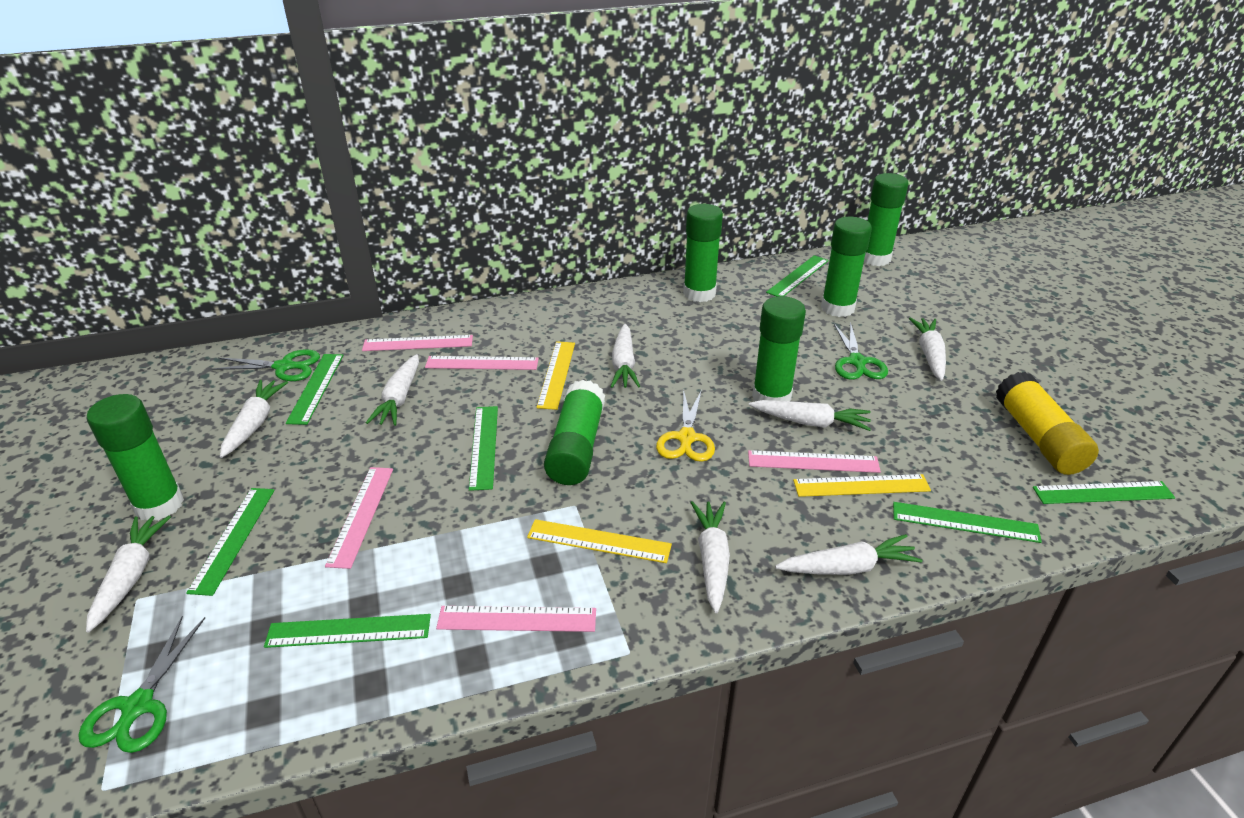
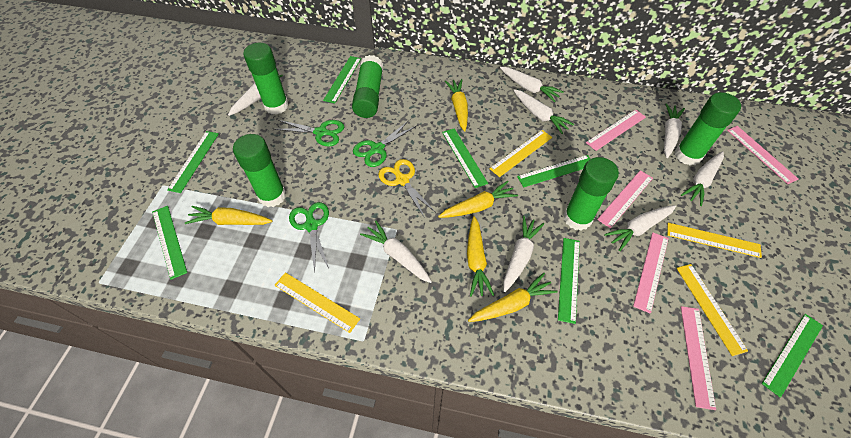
green glue stick: 6 -> 5
yellow carrot: 0 -> 5
yellow glue stick: 1 -> 0
yellow ruler: 3 -> 4

